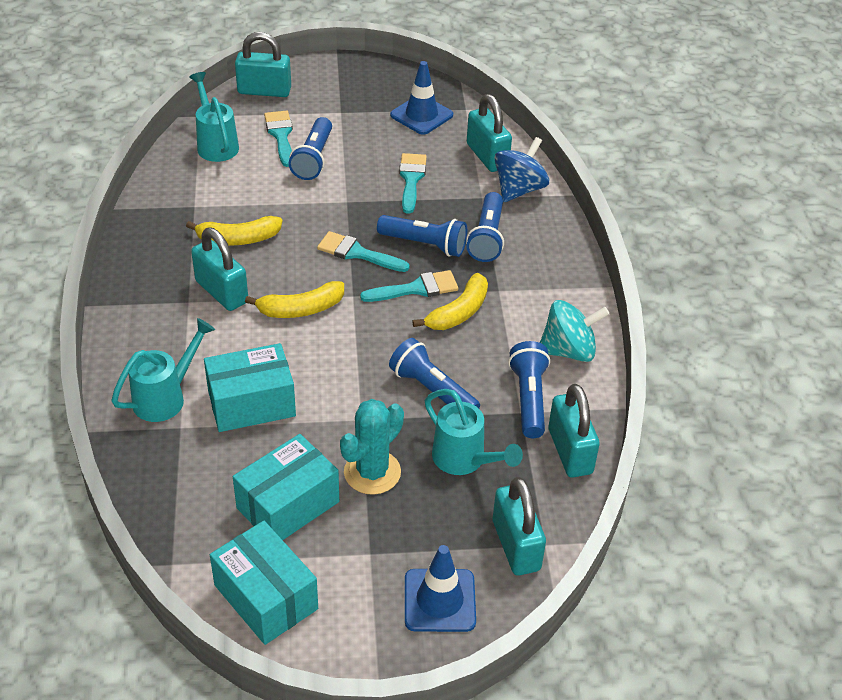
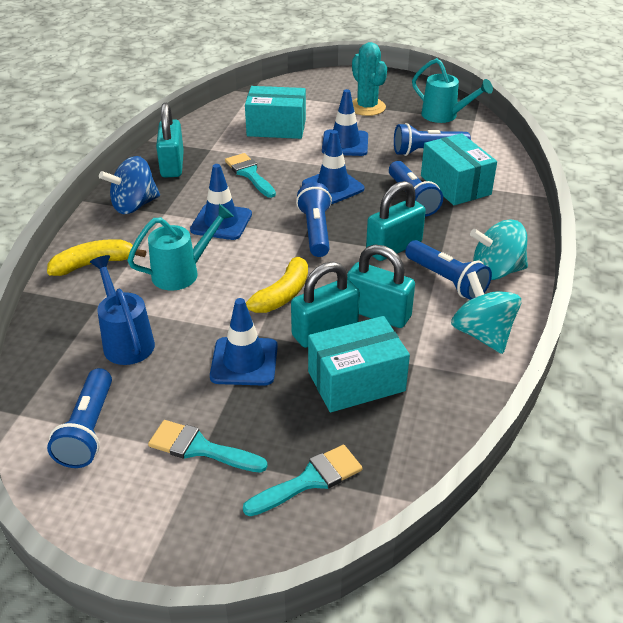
blue traffic cone: 2 -> 4
blue watering can: 0 -> 1
turquoise brush: 4 -> 3
turquoise padlock: 5 -> 4
turquoise spinning top: 1 -> 2
turquoise watering can: 3 -> 2
yellow banana: 3 -> 2

